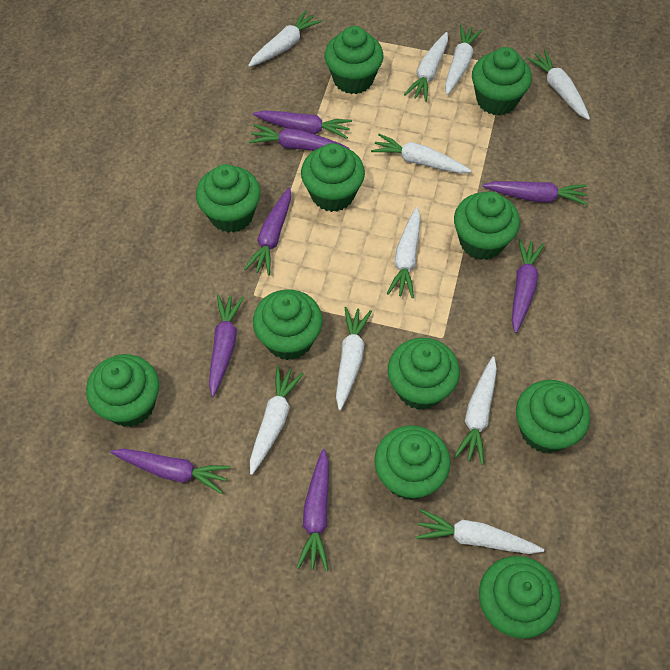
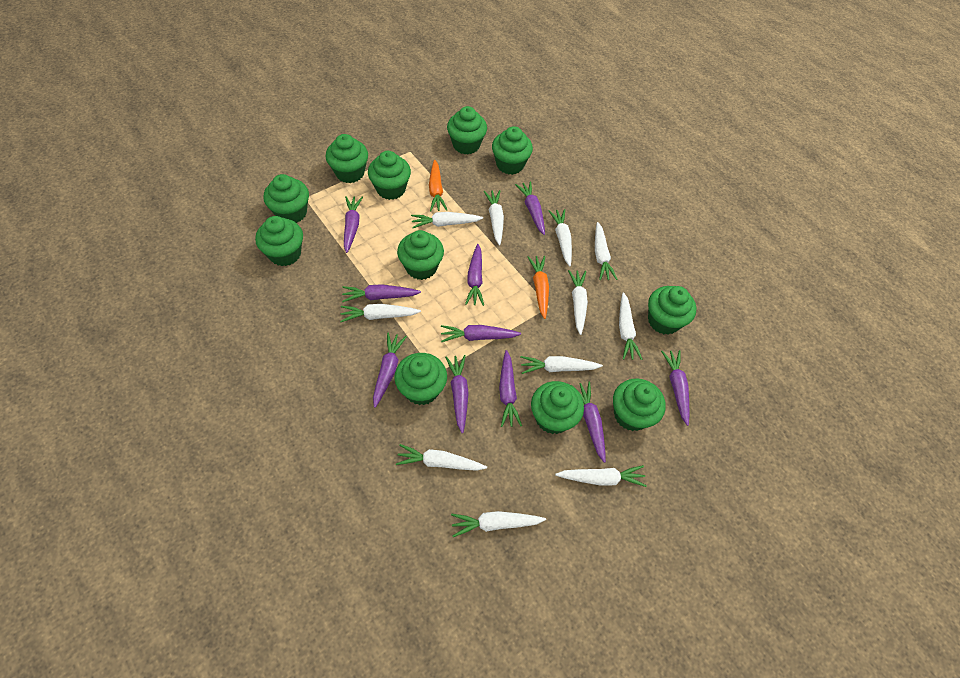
orange carrot: 0 -> 2
purple carrot: 8 -> 10
white carrot: 10 -> 11

